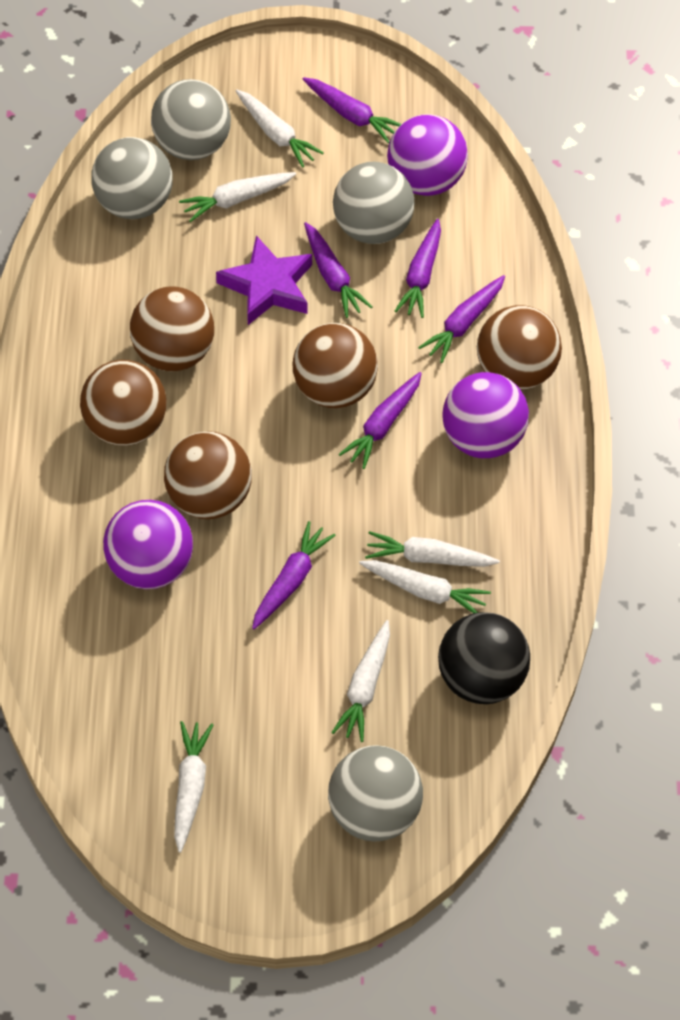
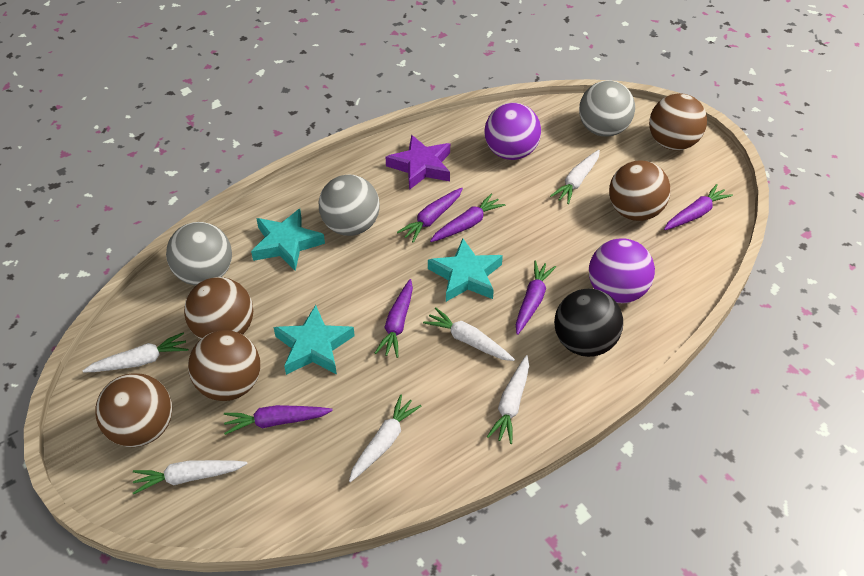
grey ball: 4 -> 3
purple ball: 3 -> 2
turquoise star: 0 -> 3

